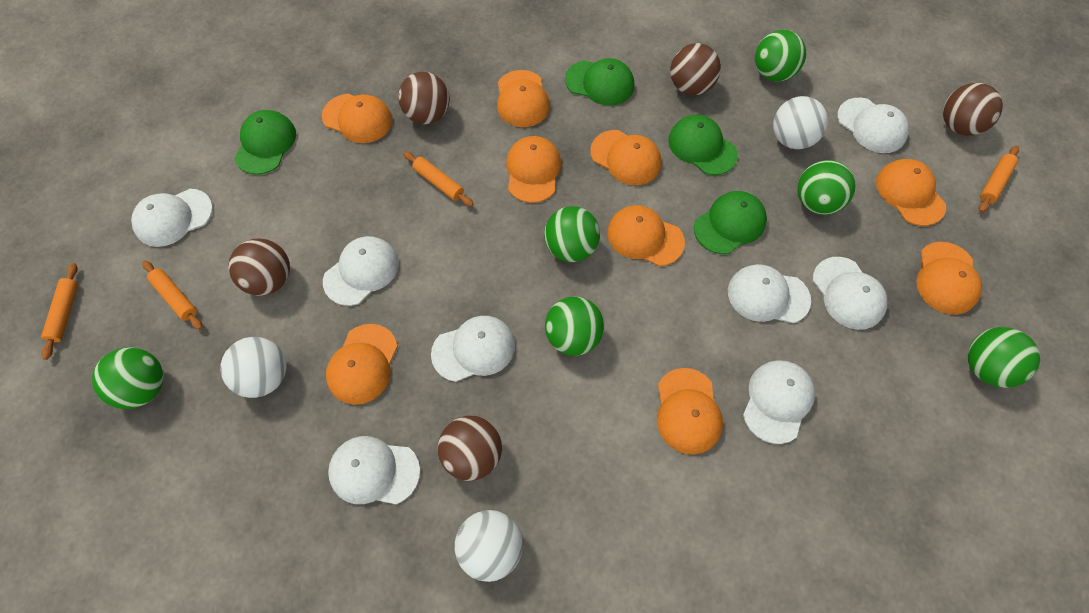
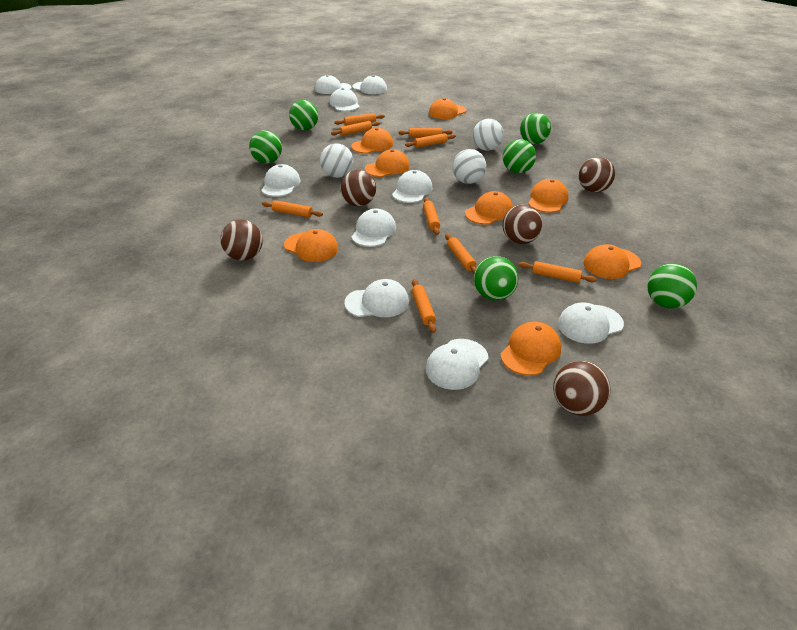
green cap: 4 -> 0
orange cap: 9 -> 8
orange rolling pin: 4 -> 9
white cap: 8 -> 9

